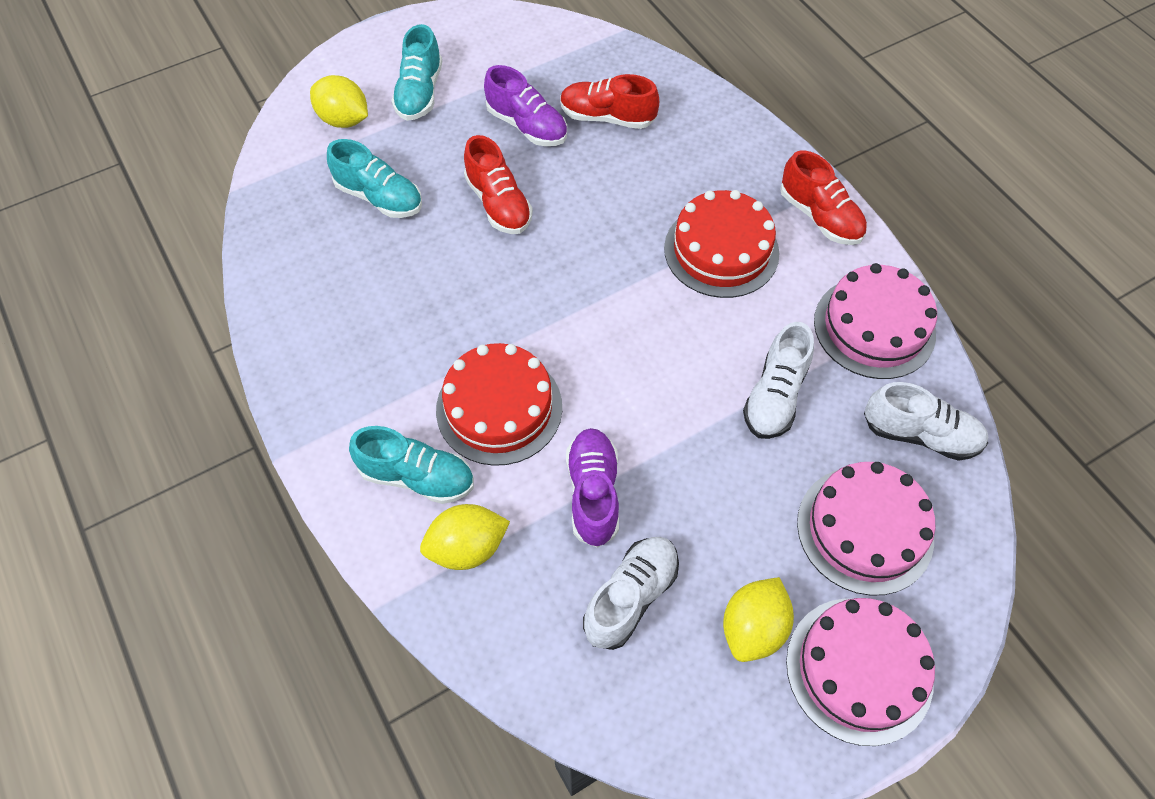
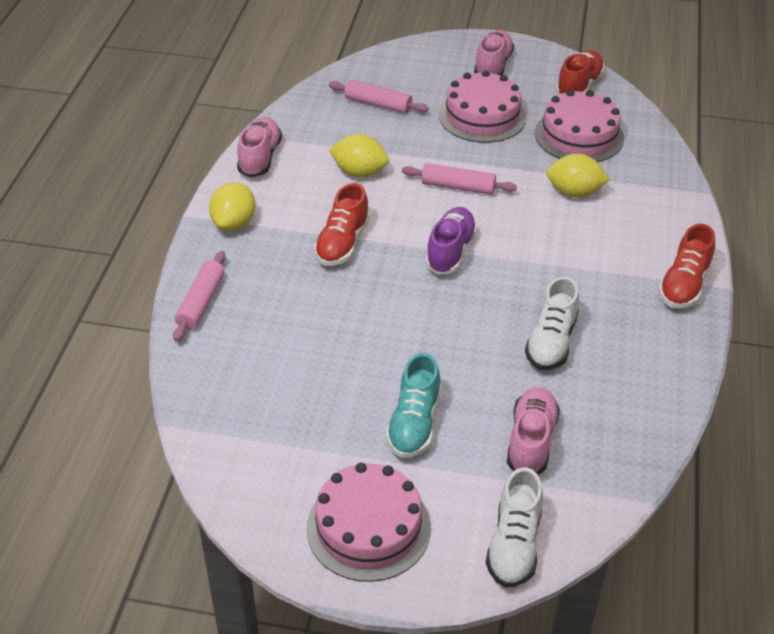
pink rolling pin: 0 -> 3
pink shoe: 0 -> 3
purple shoe: 2 -> 1
red cake: 2 -> 0
turquoise shoe: 3 -> 1
white shoe: 3 -> 2

